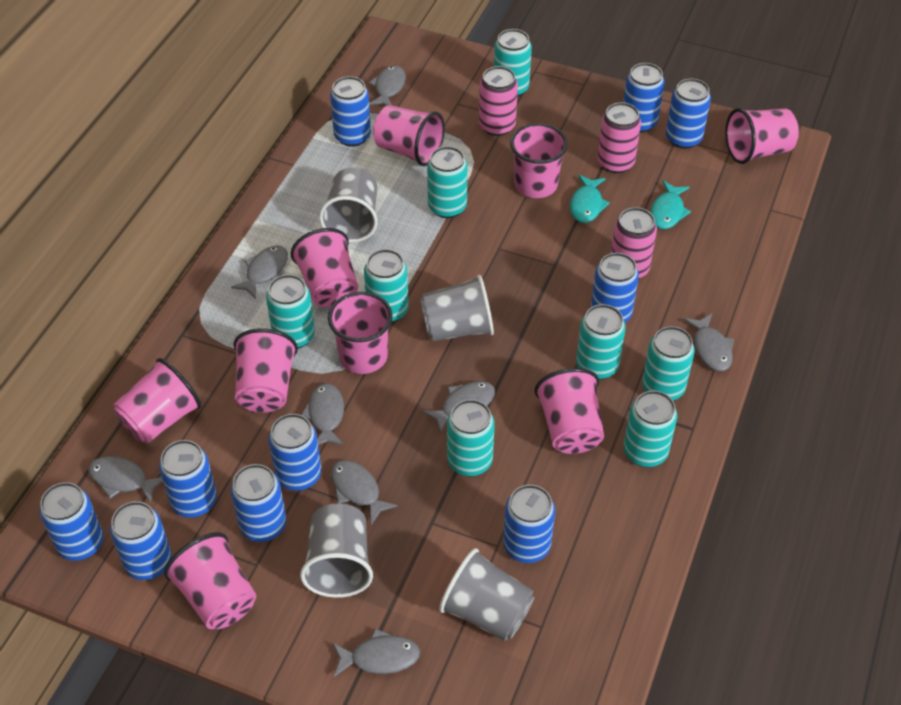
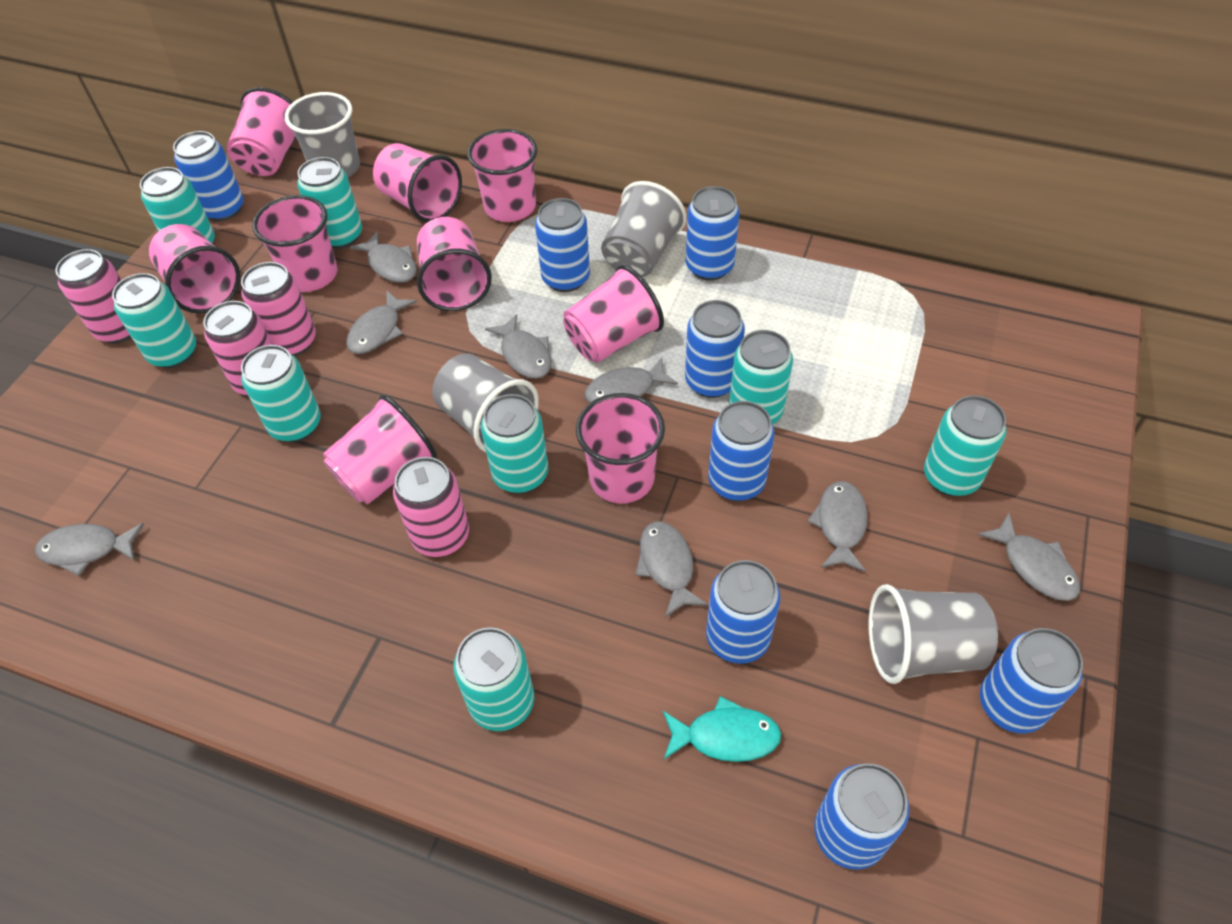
blue can: 10 -> 8
pink can: 3 -> 4
turquoise fish: 2 -> 1

